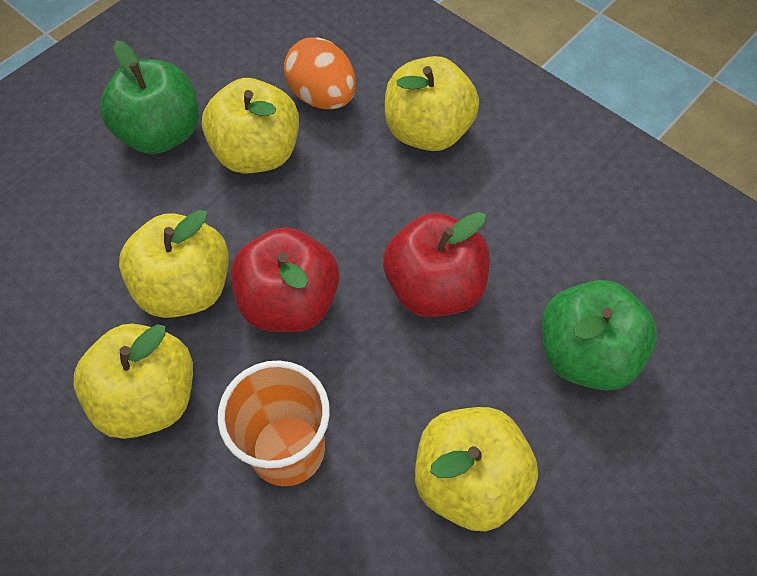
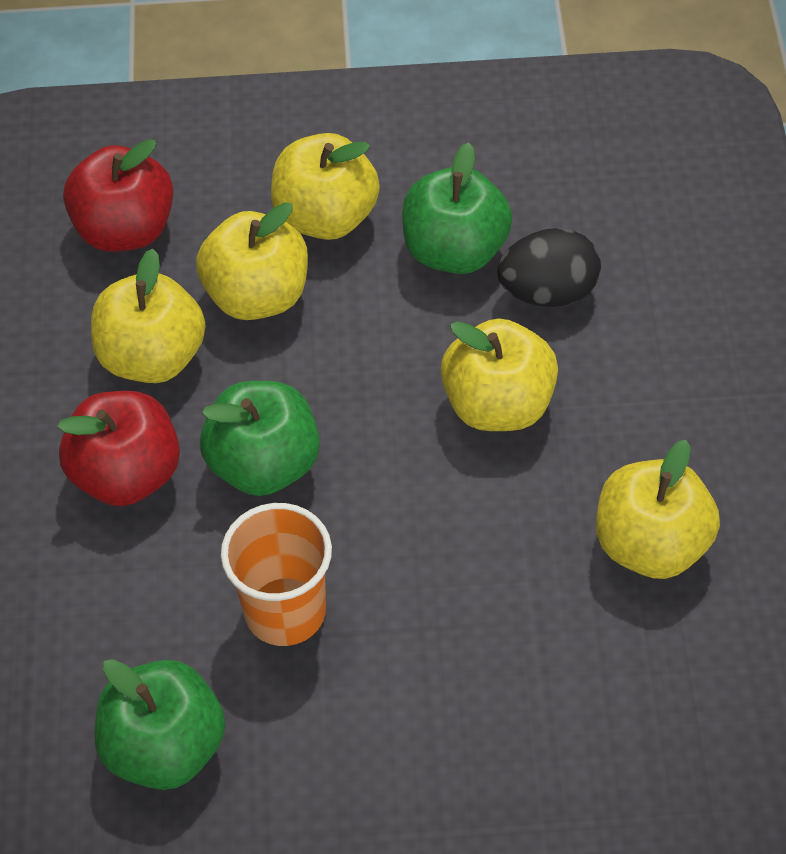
black egg: 0 -> 1
green apple: 2 -> 3
orange egg: 1 -> 0

